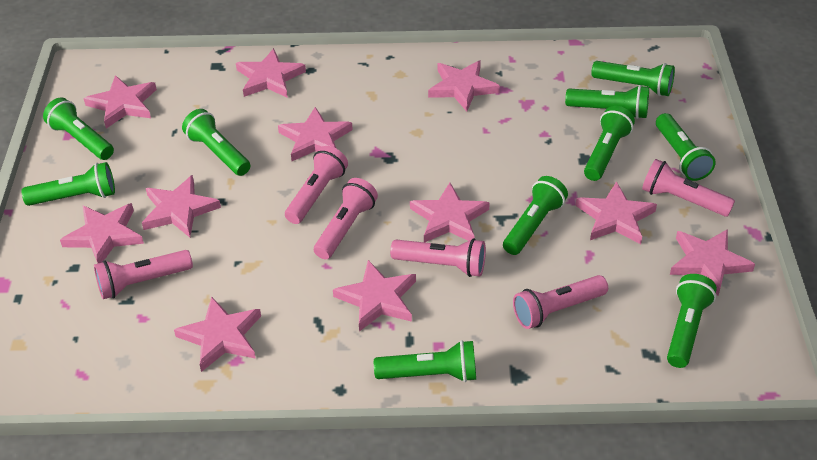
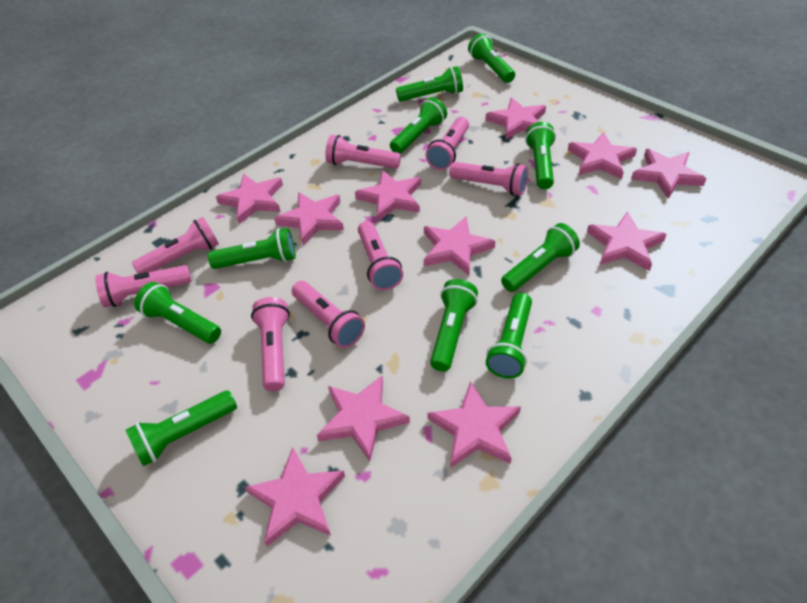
pink flashlight: 6 -> 8

